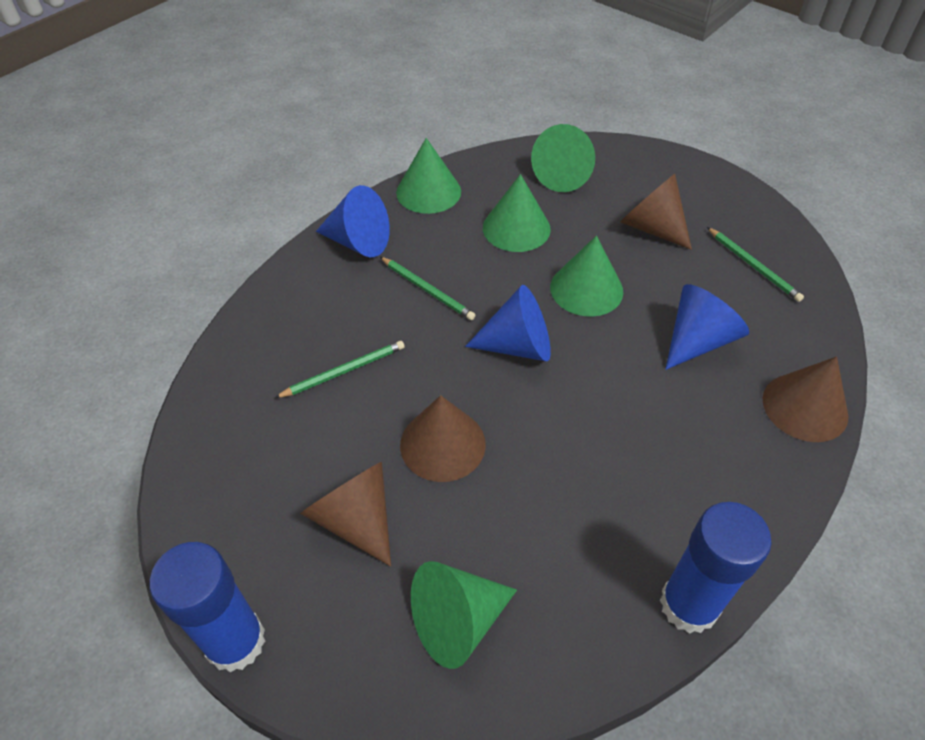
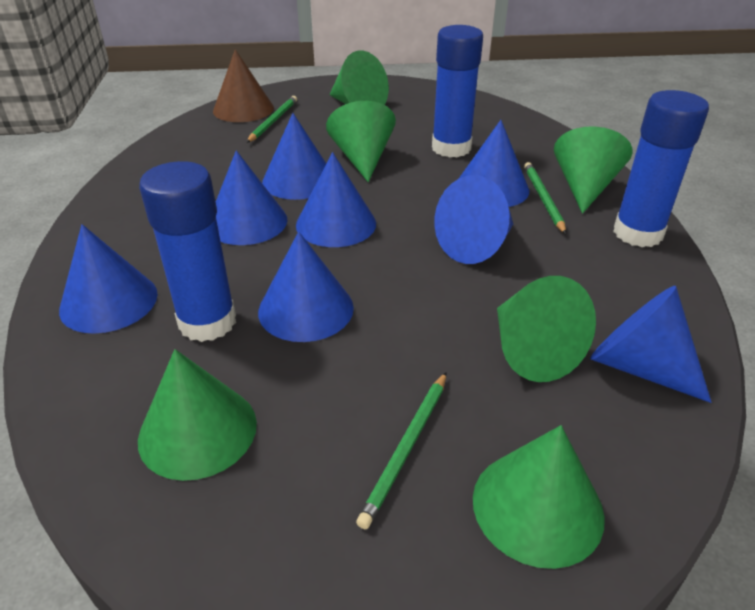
blue cone: 3 -> 8
blue glue stick: 2 -> 3
brown cone: 4 -> 1
green cone: 5 -> 6

